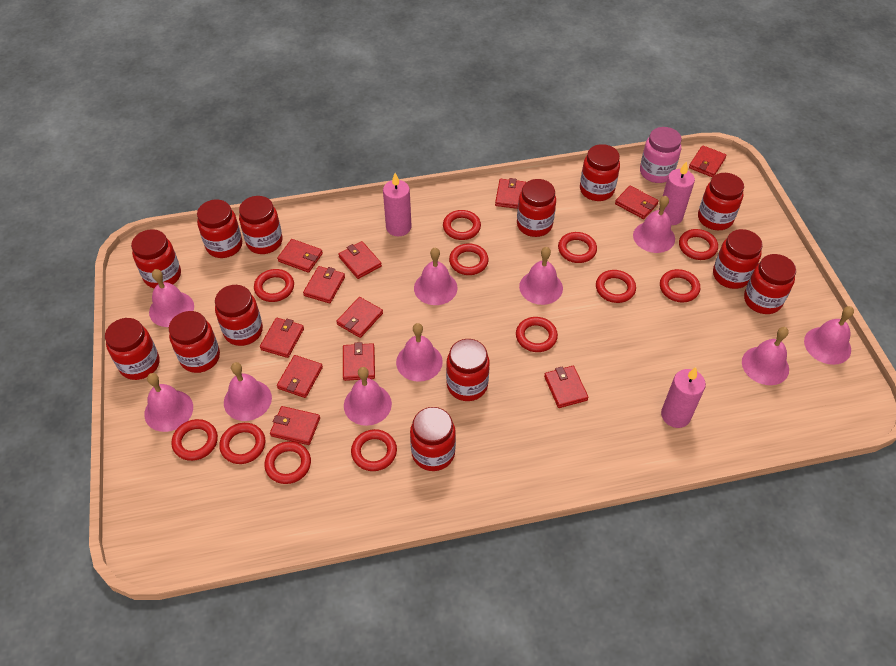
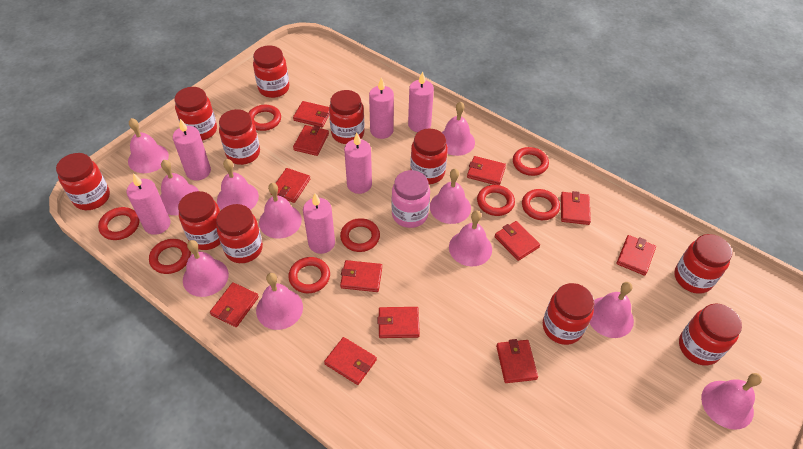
pink bell: 10 -> 11
pink candle: 3 -> 6
red jar: 13 -> 11
red ring: 12 -> 8

